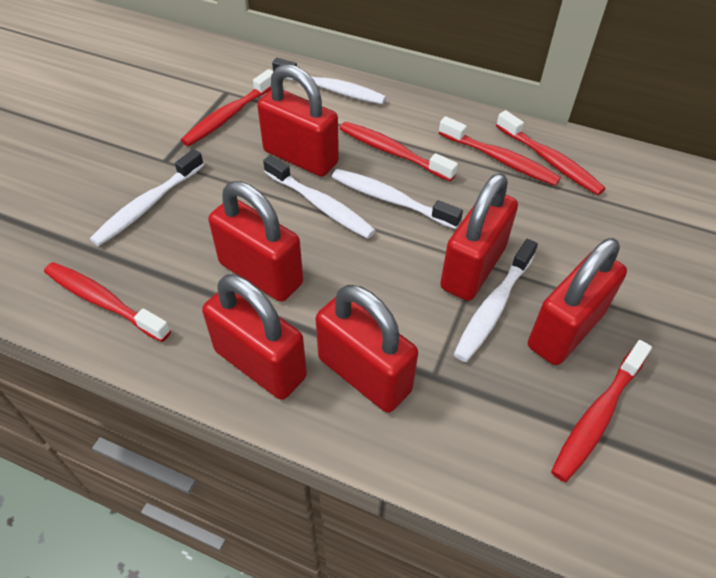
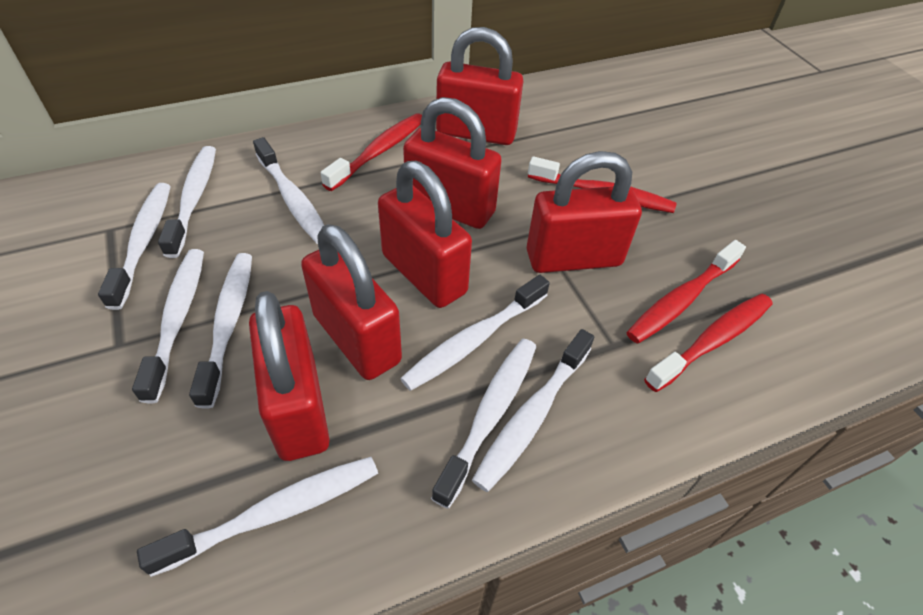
red toothbrush: 6 -> 4
white toothbrush: 5 -> 9

